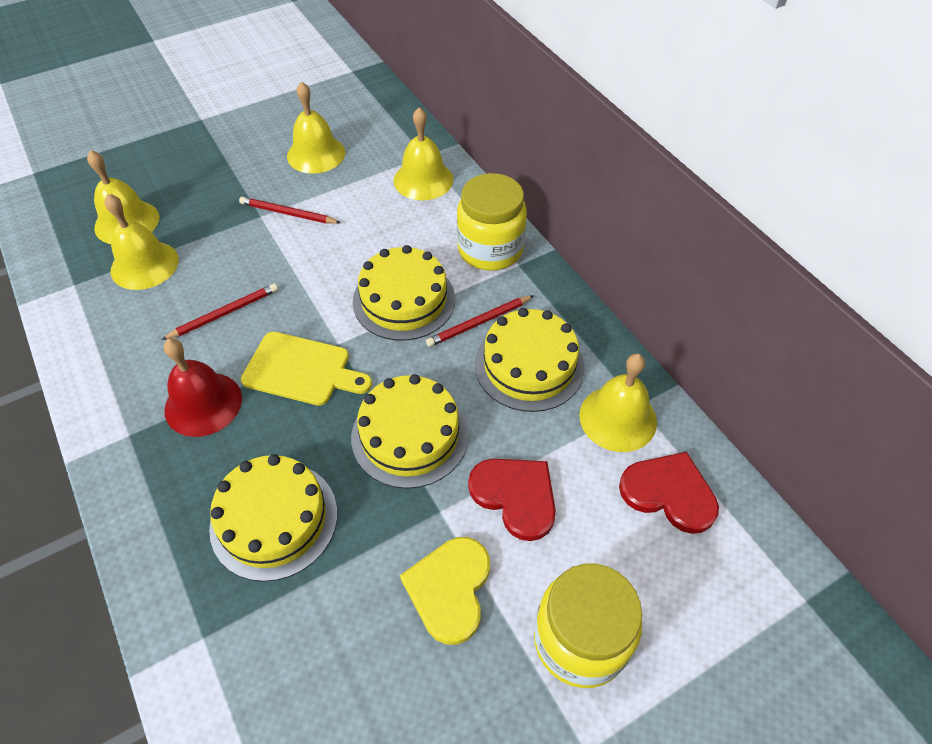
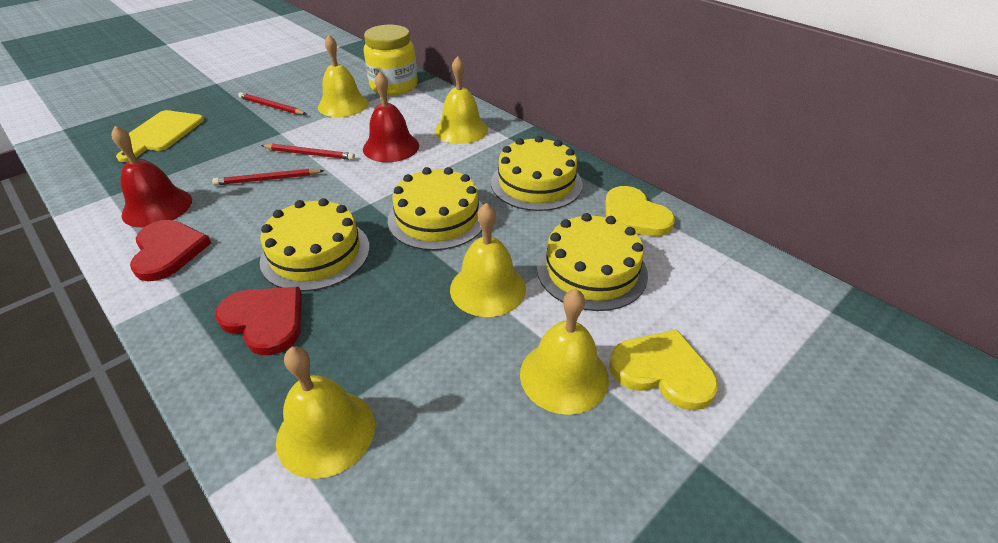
red bell: 1 -> 2
yellow heart: 1 -> 2
yellow jar: 2 -> 1

